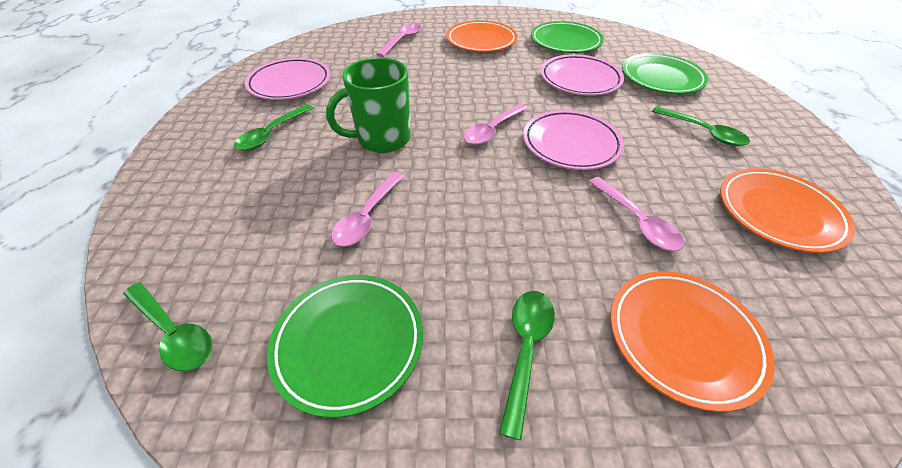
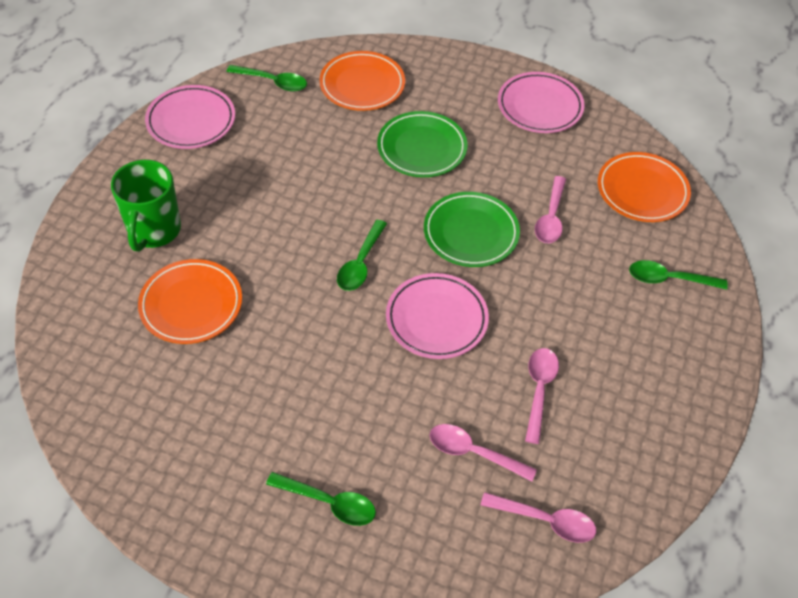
green plate: 3 -> 2

